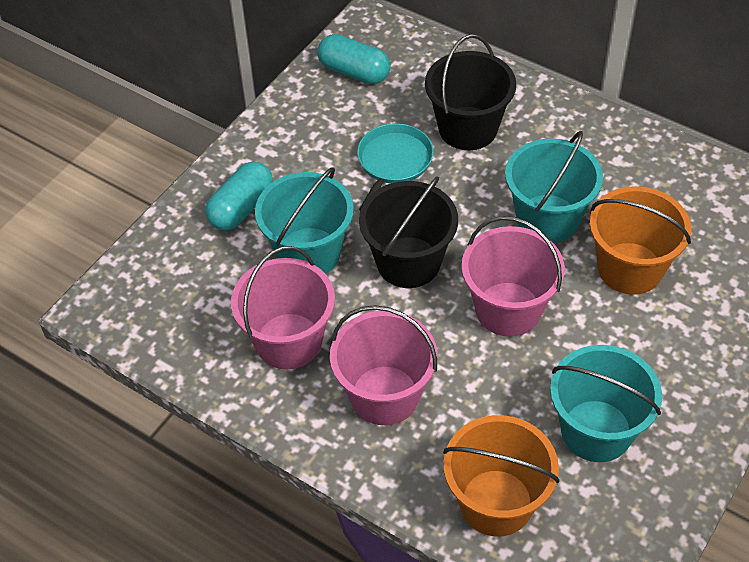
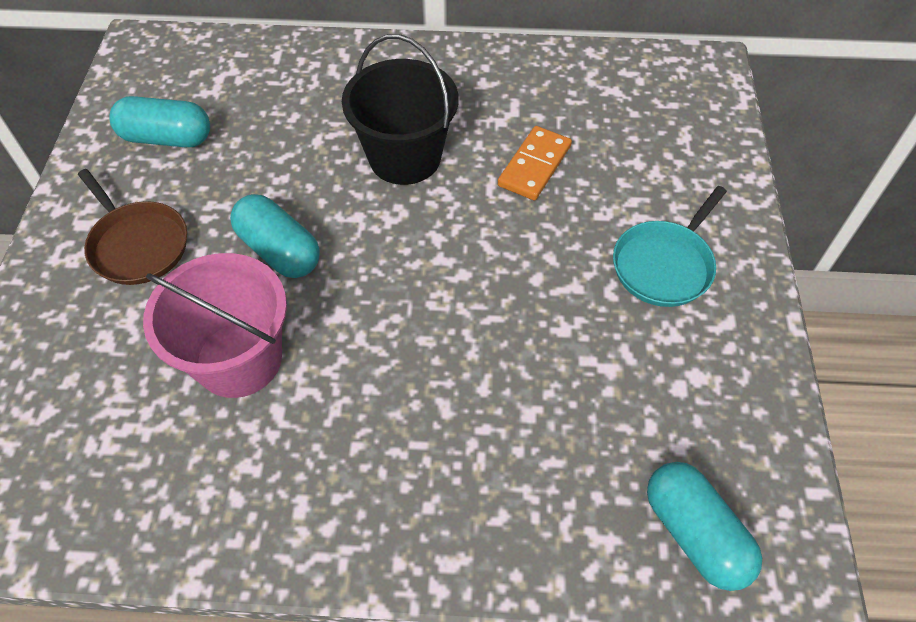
black bucket: 2 -> 1
brown pan: 0 -> 1
orange bucket: 2 -> 0
orange domino: 0 -> 1
pink bucket: 3 -> 1
turquoise bucket: 3 -> 0
turquoise capsule: 2 -> 3

